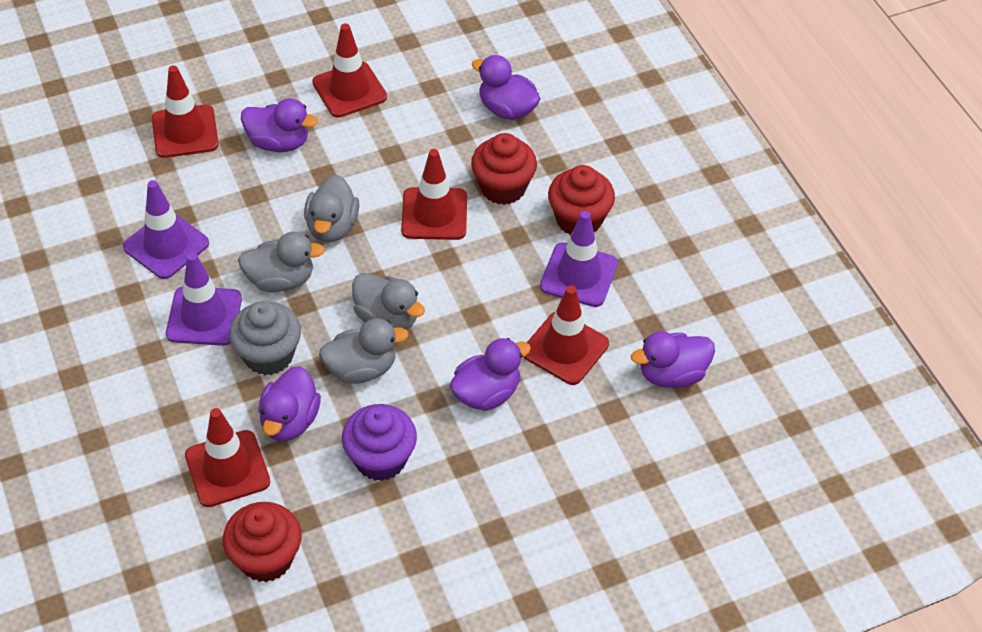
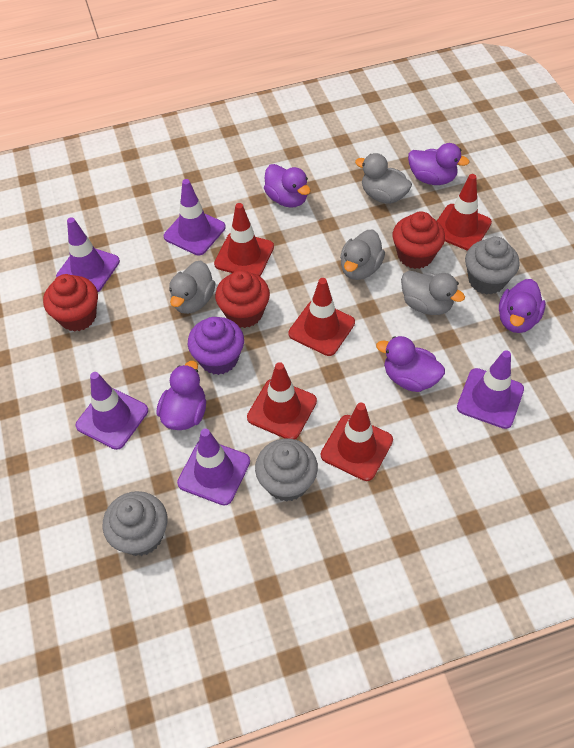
grey cupcake: 1 -> 3
purple traffic cone: 3 -> 5

